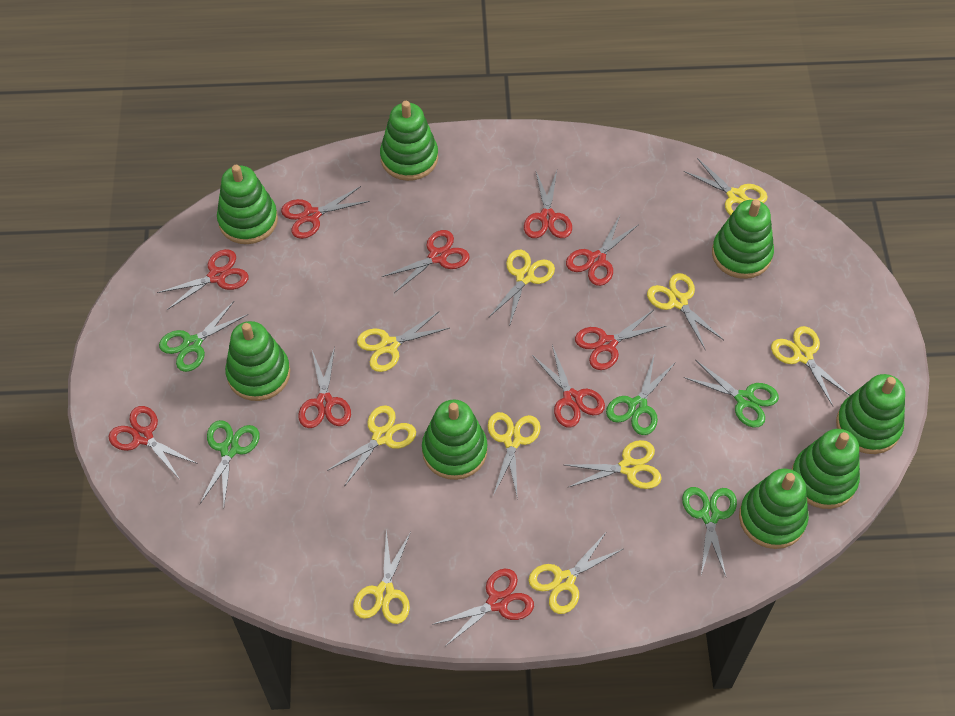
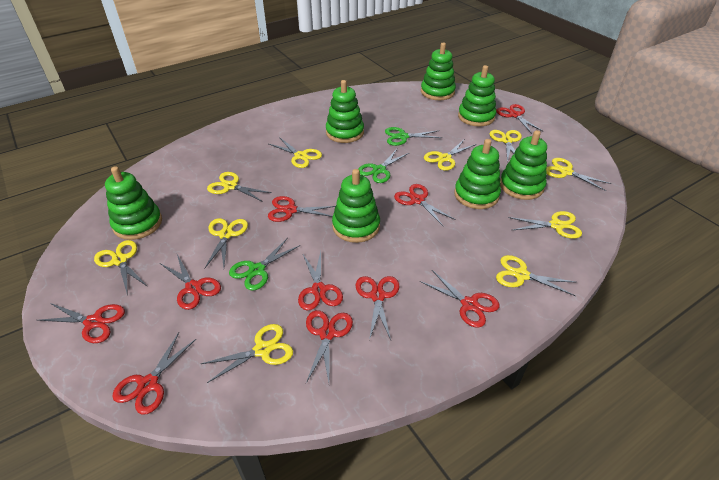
green scissors: 5 -> 3
green stacking toy: 8 -> 7

